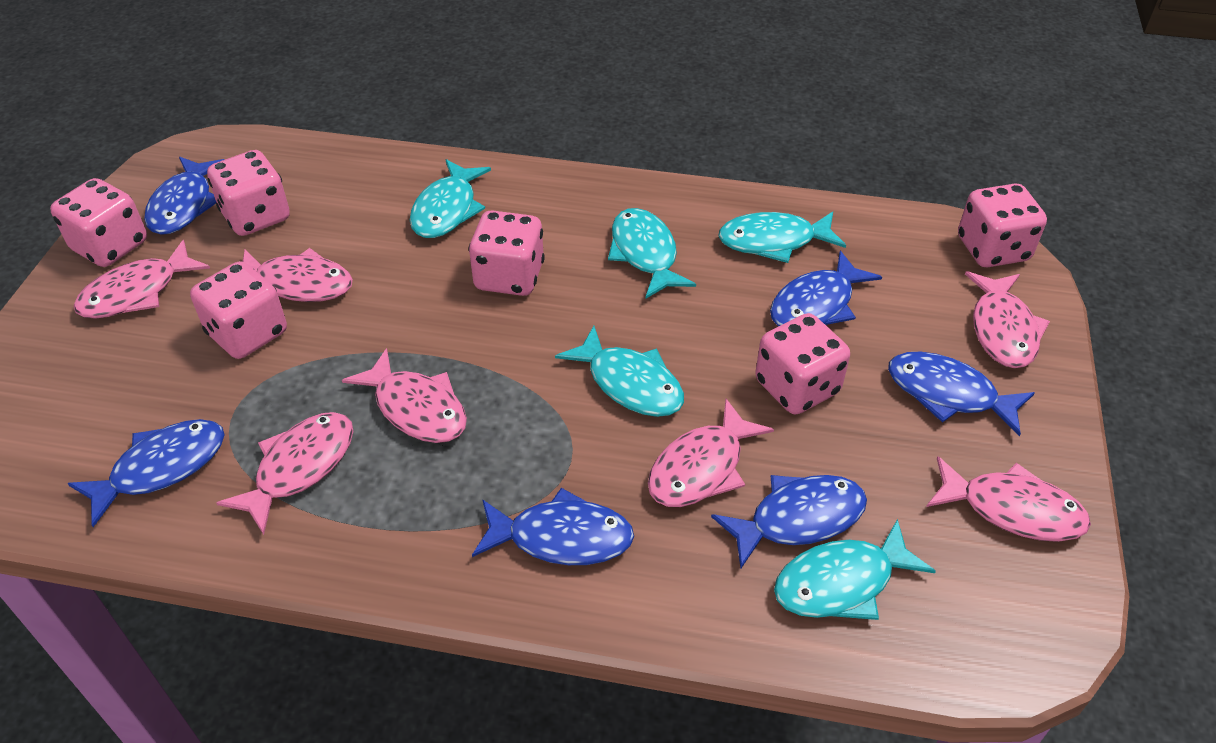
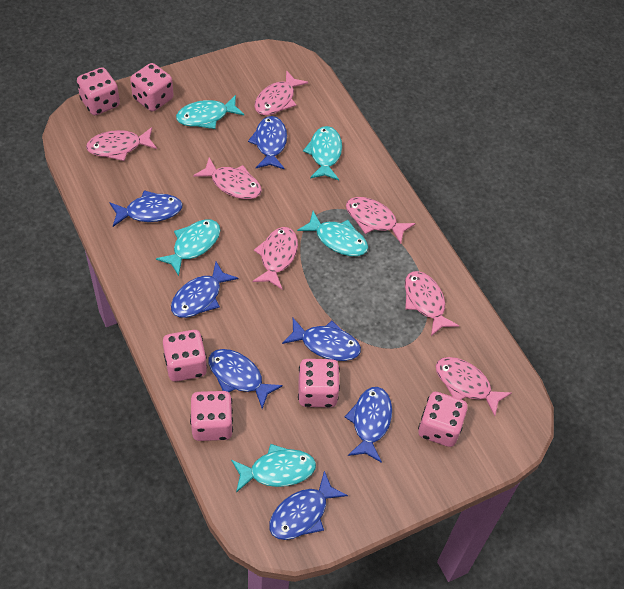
blue fish: 6 -> 7

